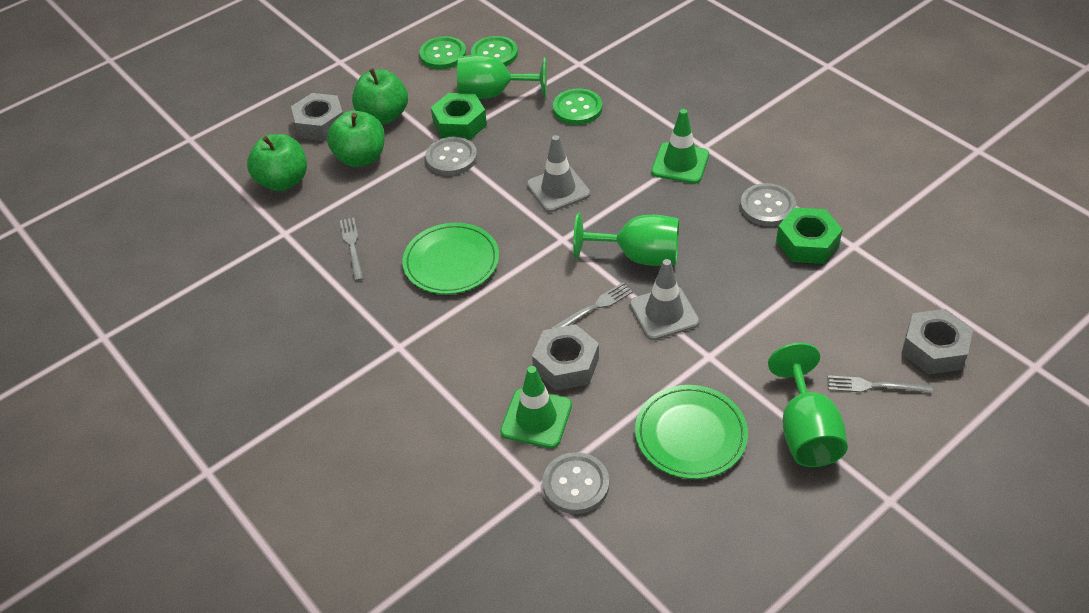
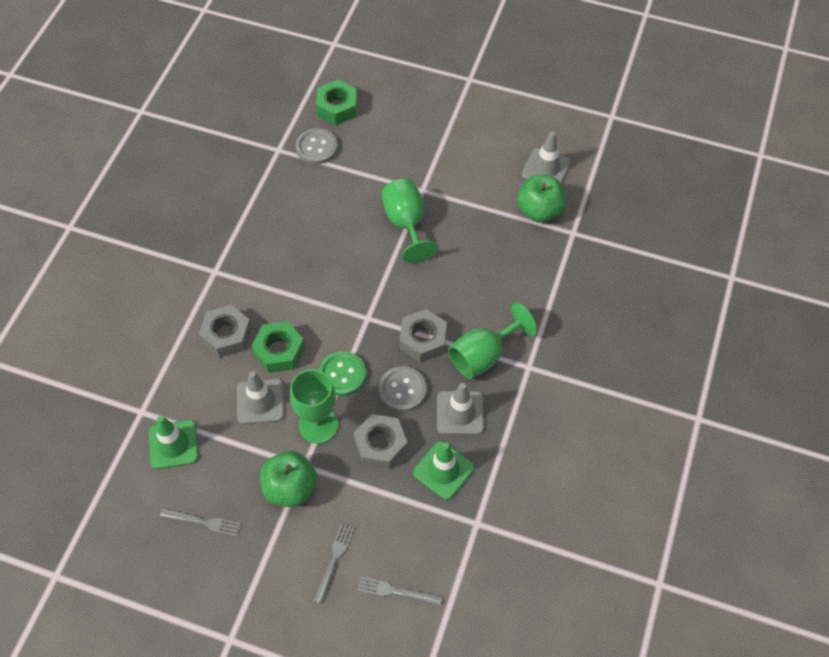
green apple: 3 -> 2
green button: 3 -> 1
green plate: 2 -> 0
grey button: 3 -> 2
grey traffic cone: 2 -> 3

